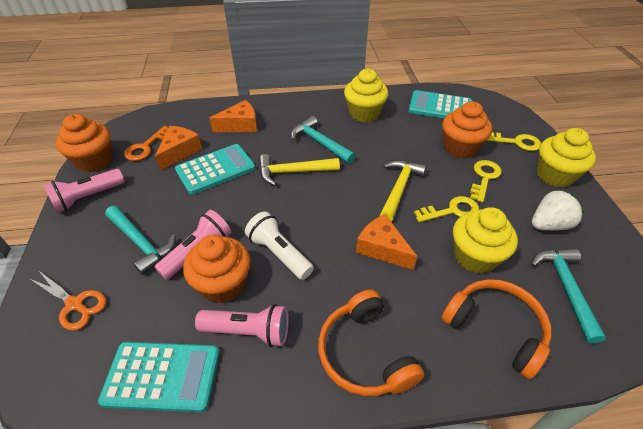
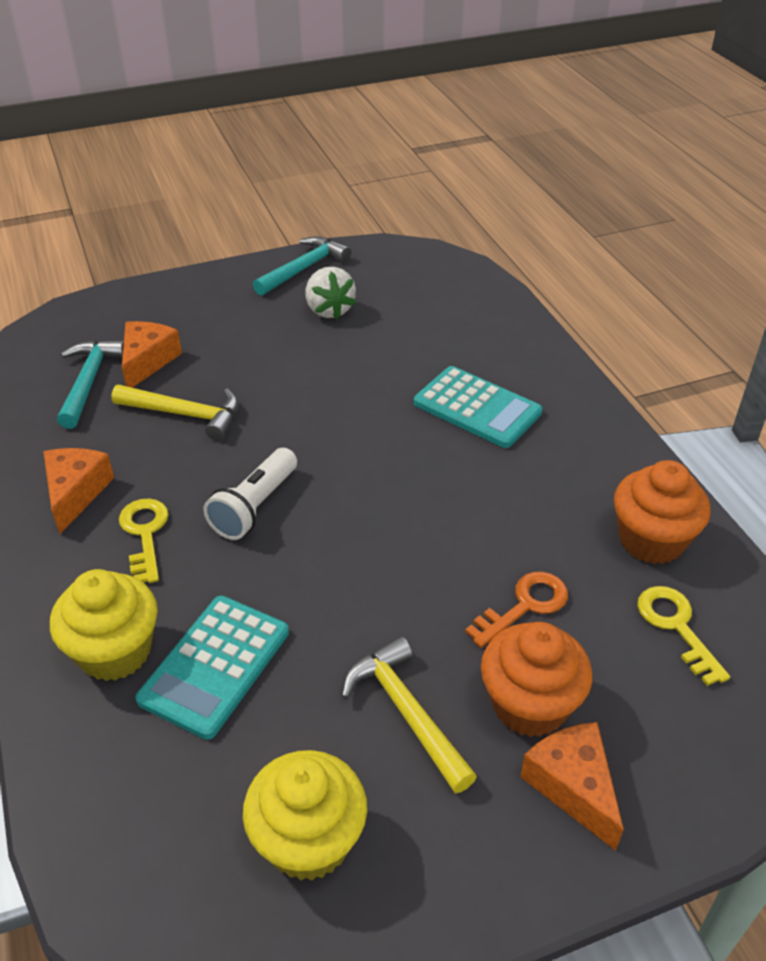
orange cupcake: 3 -> 2
orange headphones: 2 -> 0
orange scissors: 1 -> 0
pink flashlight: 3 -> 0
turquoise calculator: 3 -> 2
turquoise hammer: 3 -> 2
yellow cupcake: 3 -> 2
yellow key: 3 -> 2

